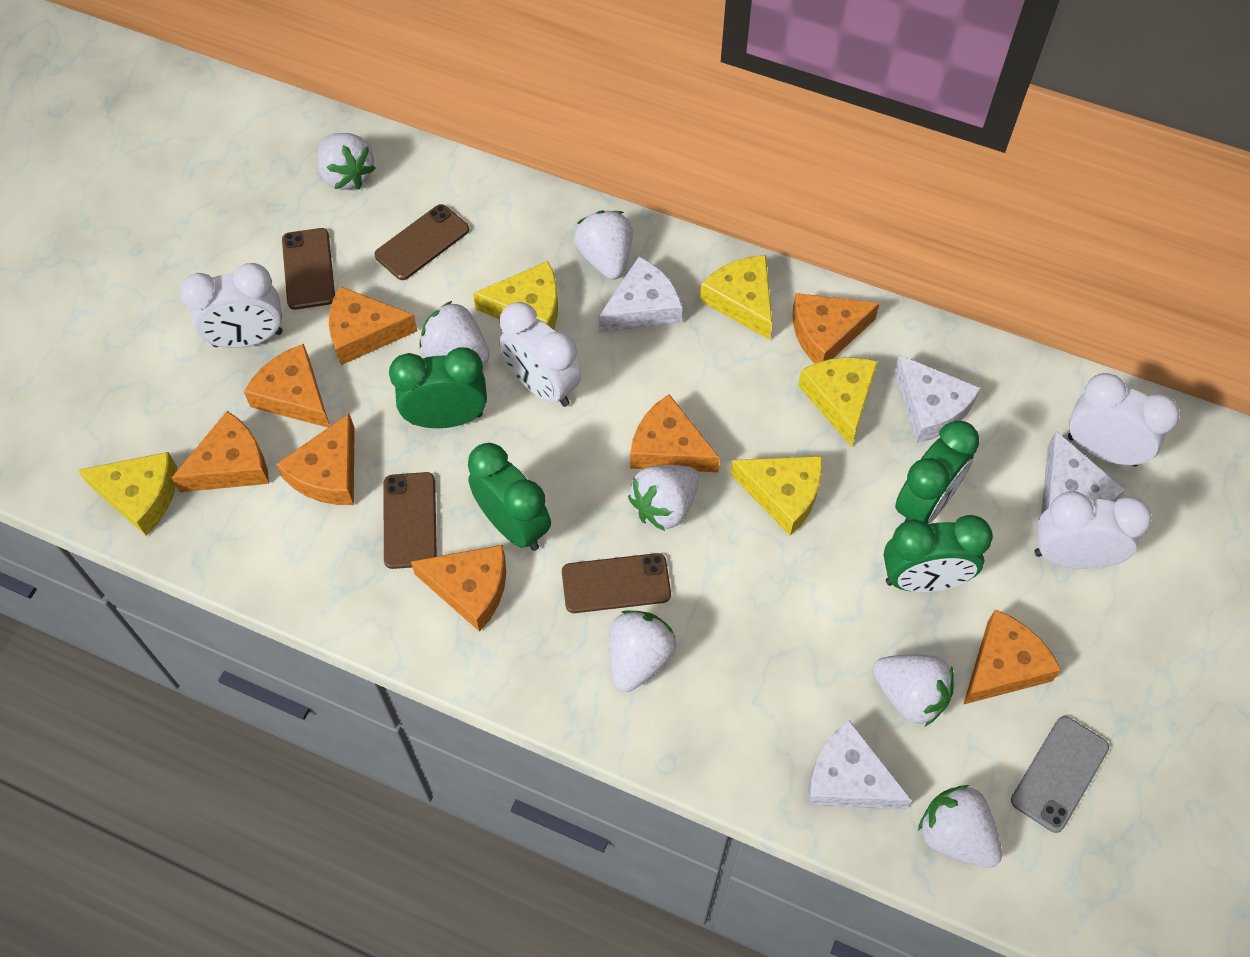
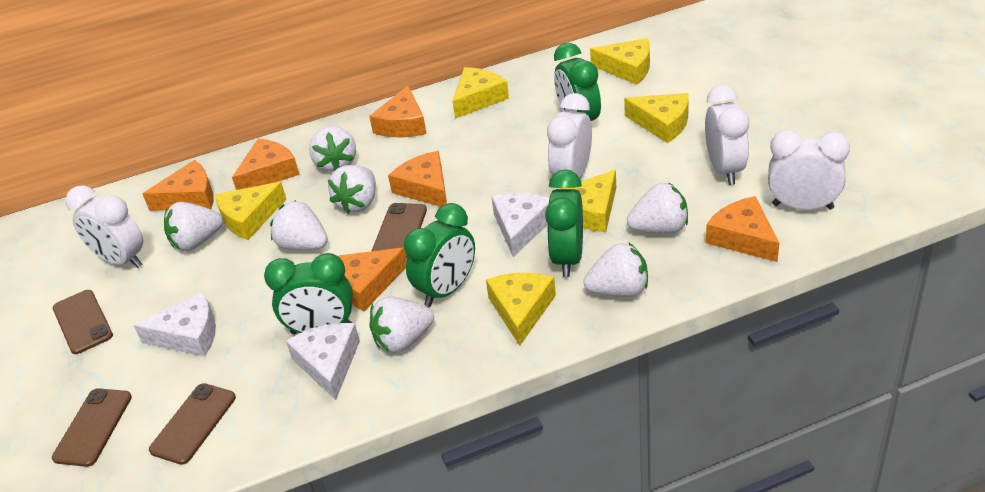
grey phone: 1 -> 0
orange cheese: 8 -> 6
white cheese: 4 -> 3
yellow cheese: 5 -> 6

